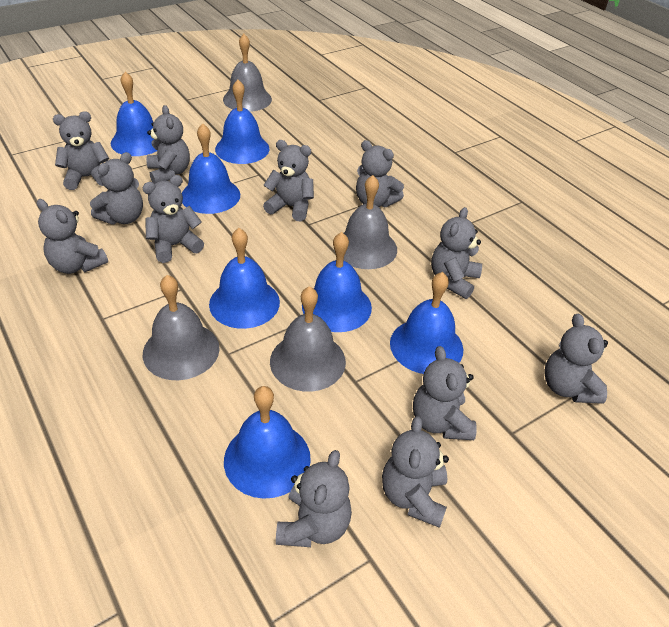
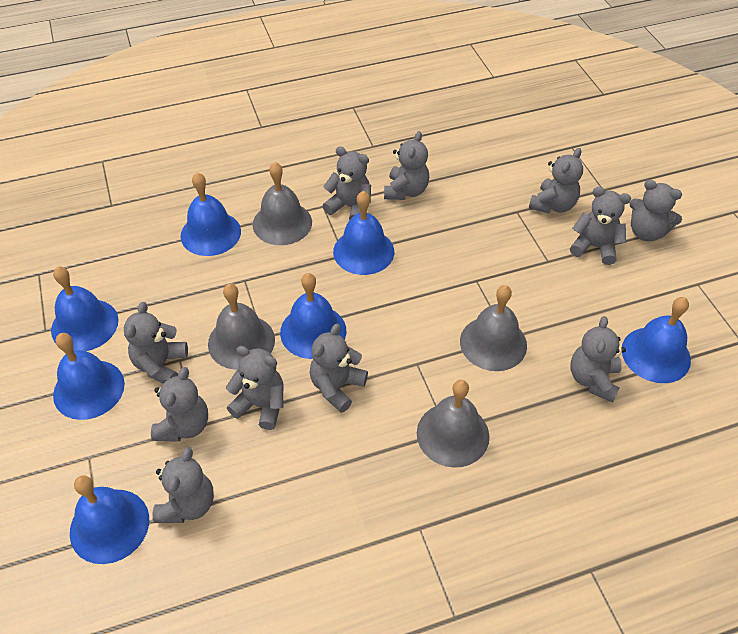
grey teddy bear: 12 -> 11

